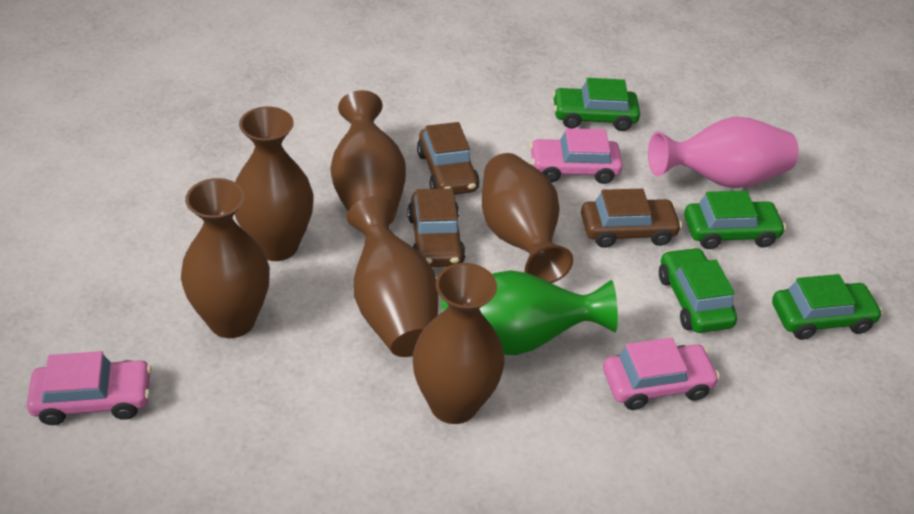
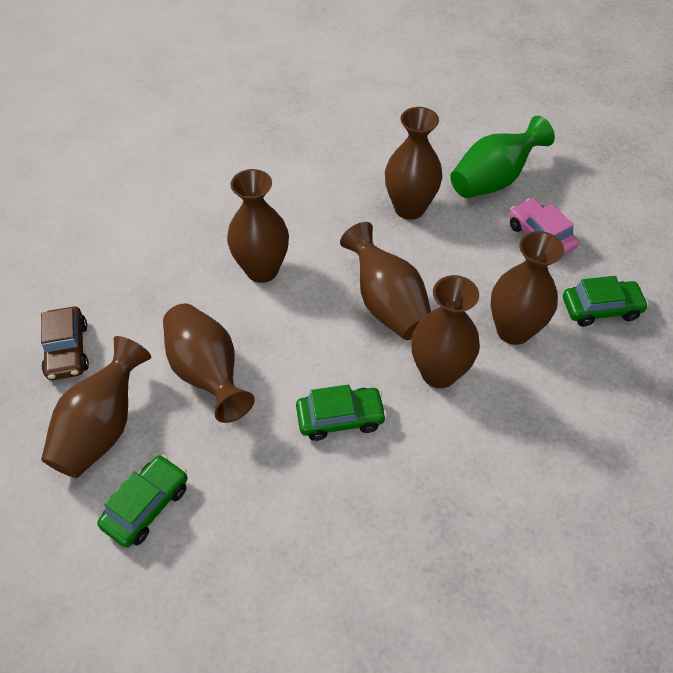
brown car: 3 -> 1
brown vase: 6 -> 7
green car: 4 -> 3
pink car: 3 -> 1
pink vase: 1 -> 0

